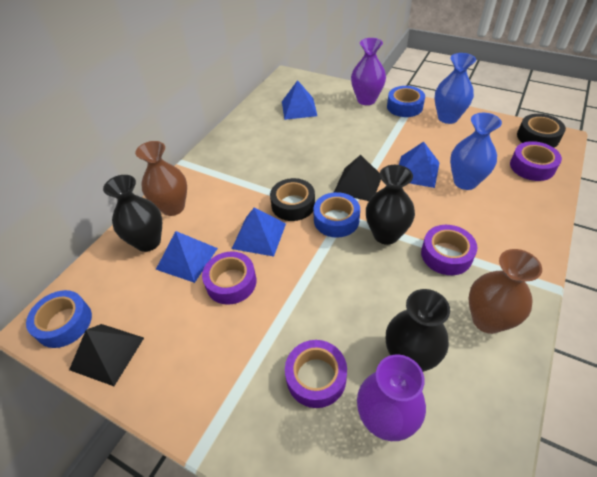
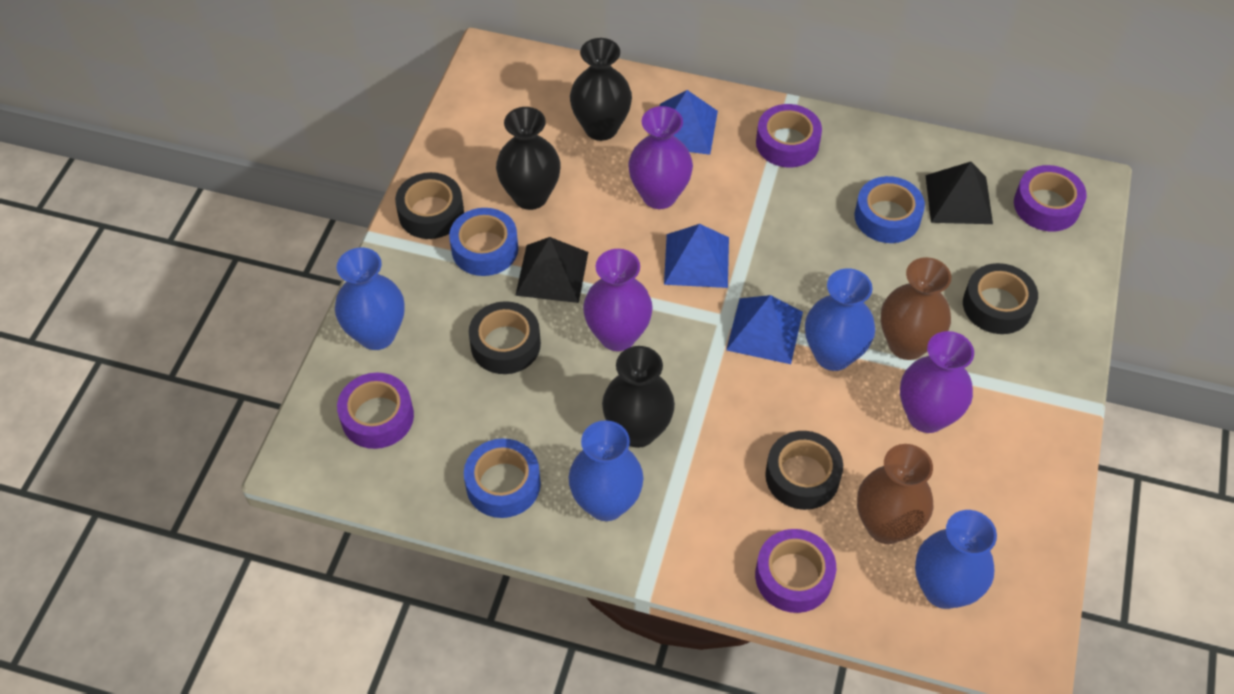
black tape: 2 -> 4
blue pyramid: 4 -> 3
blue vase: 2 -> 4
purple vase: 2 -> 3

